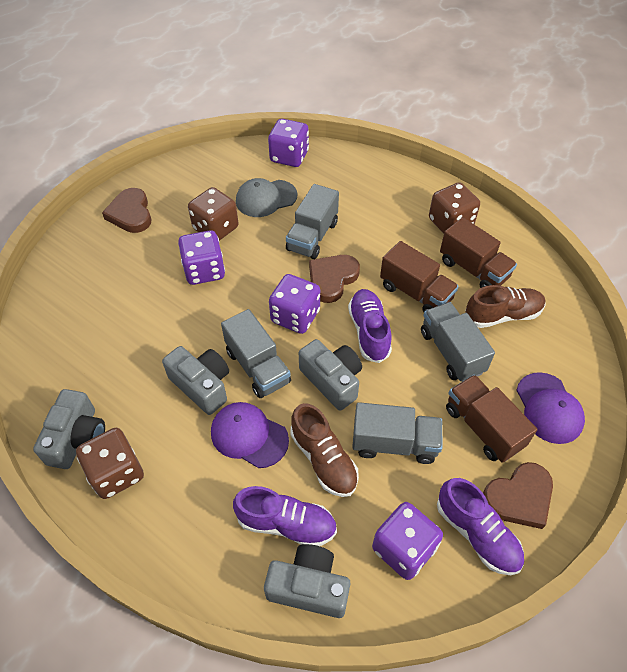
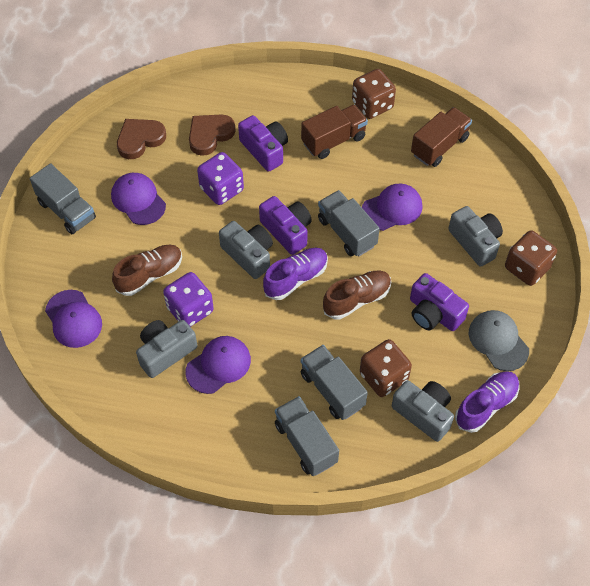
brown heart: 3 -> 2
brown truck: 3 -> 2
purple camera: 0 -> 3
purple cap: 2 -> 4
purple dice: 4 -> 2
purple shoe: 3 -> 2

